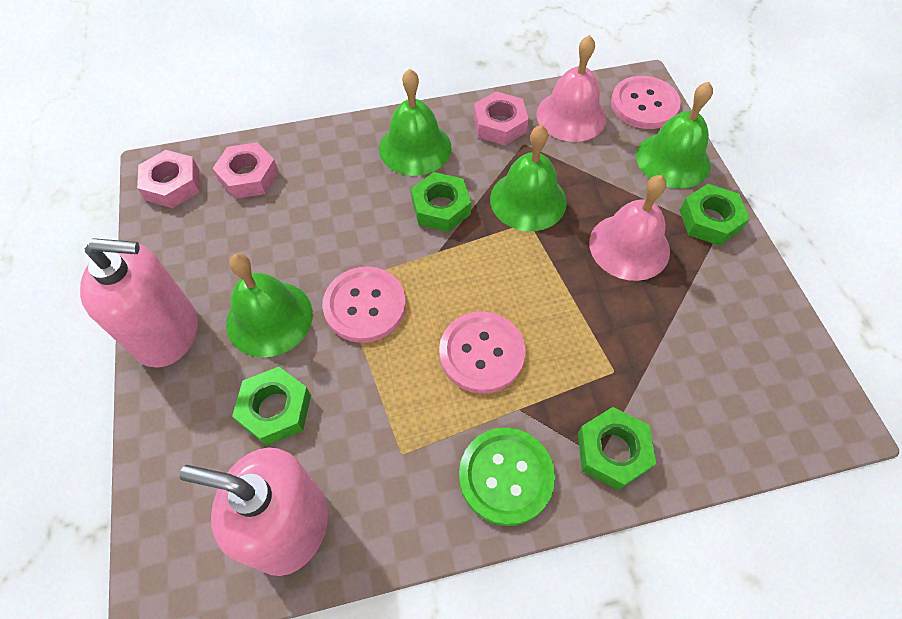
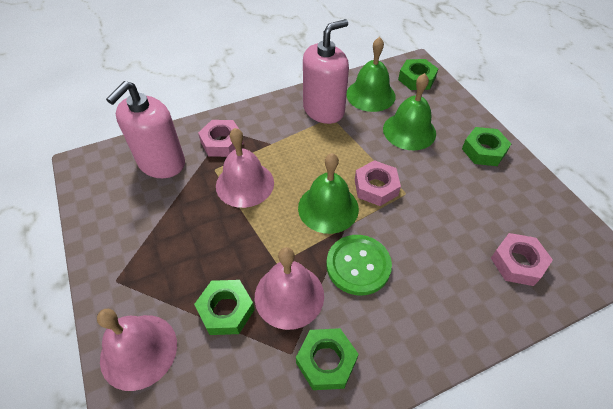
green bell: 4 -> 3
pink bell: 2 -> 3
pink button: 3 -> 0

